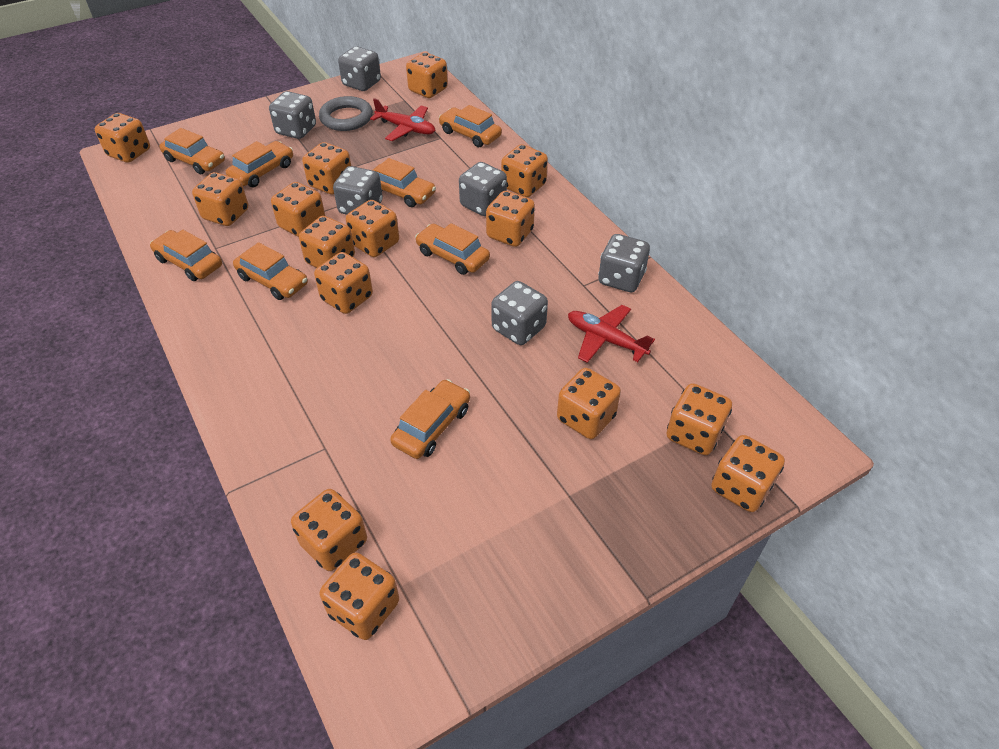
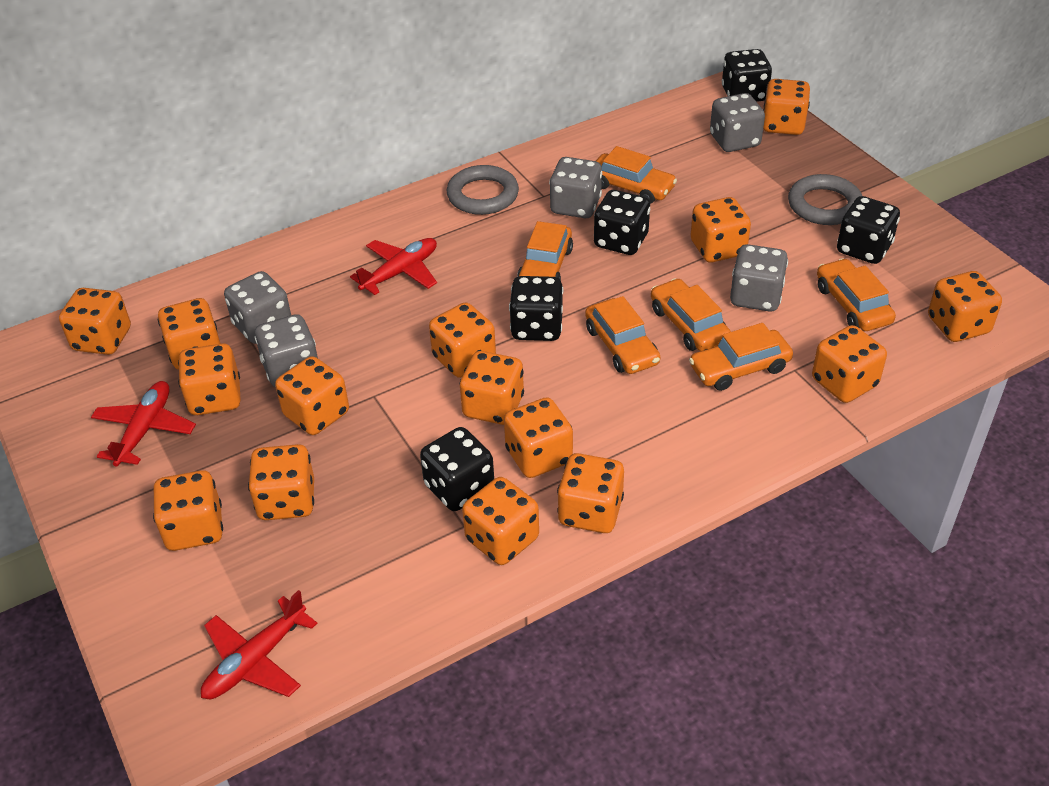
black dice: 0 -> 5
grey dice: 6 -> 5
grey ring: 1 -> 2
orange car: 8 -> 6
red plane: 2 -> 3

